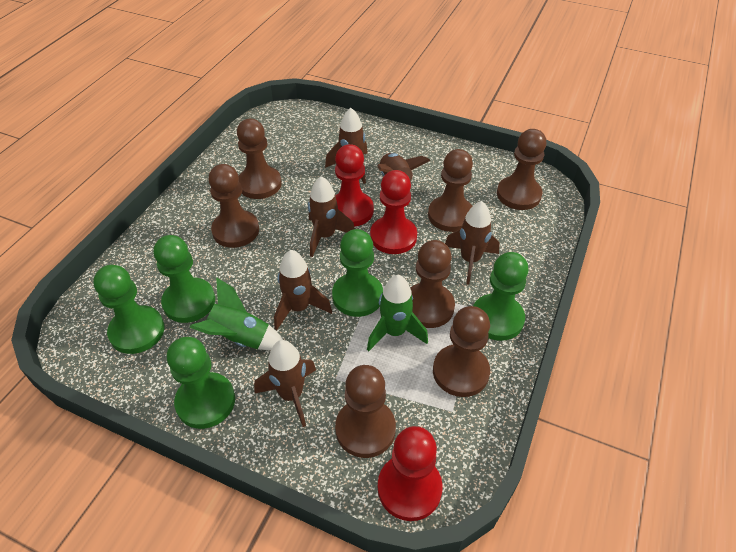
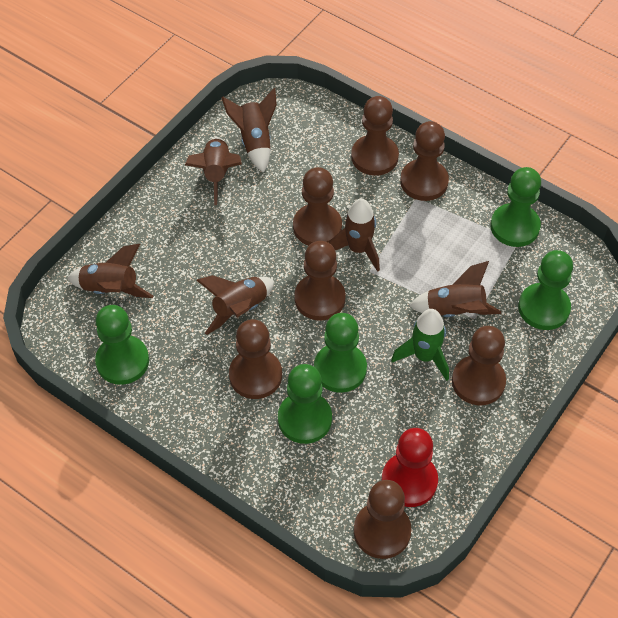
green rocket: 2 -> 1
red pawn: 3 -> 1

